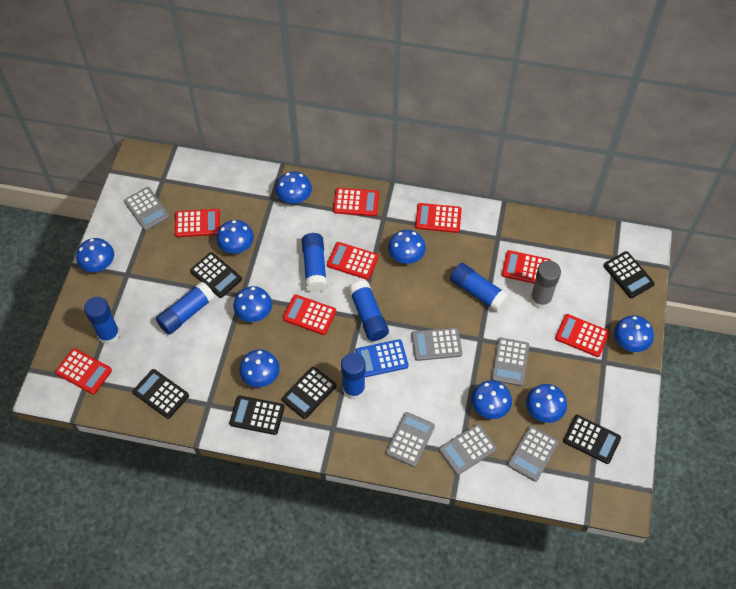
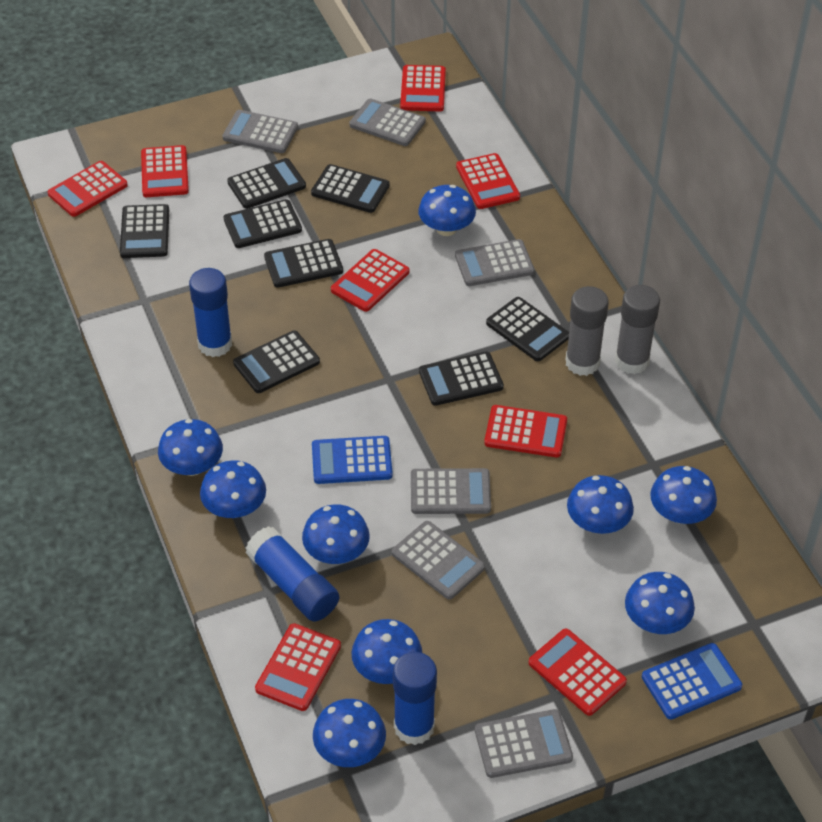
black calculator: 6 -> 8
blue calculator: 1 -> 2
blue glue stick: 6 -> 3
grey glue stick: 1 -> 2

